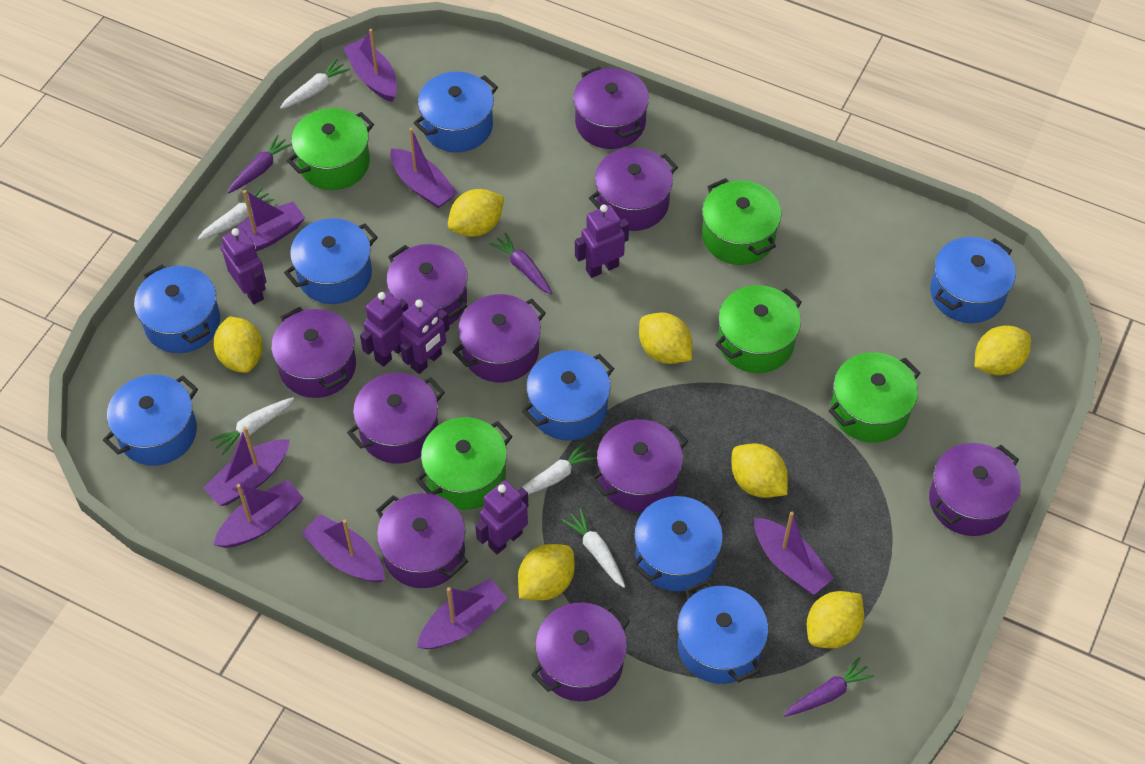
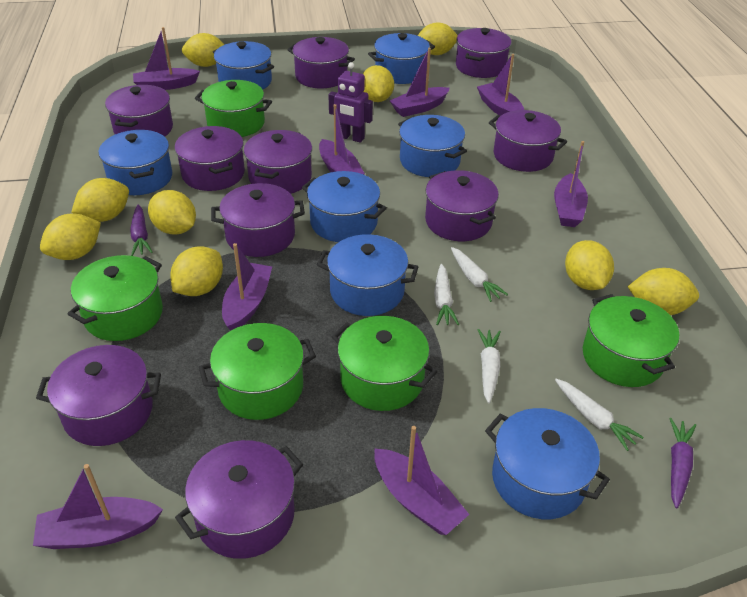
blue pot: 8 -> 7
purple carrot: 3 -> 2
purple robot: 5 -> 1
white carrot: 5 -> 4
yellow lemon: 7 -> 9

